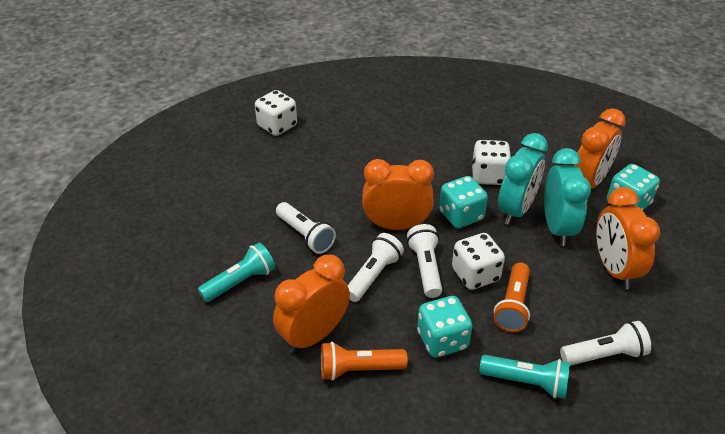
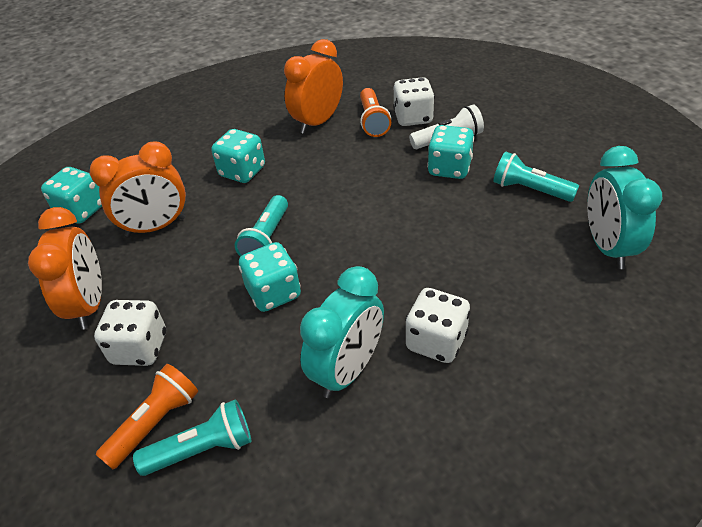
orange clock: 4 -> 3
turquoise dice: 3 -> 4
turquoise flashlight: 2 -> 3
white flashlight: 4 -> 1

